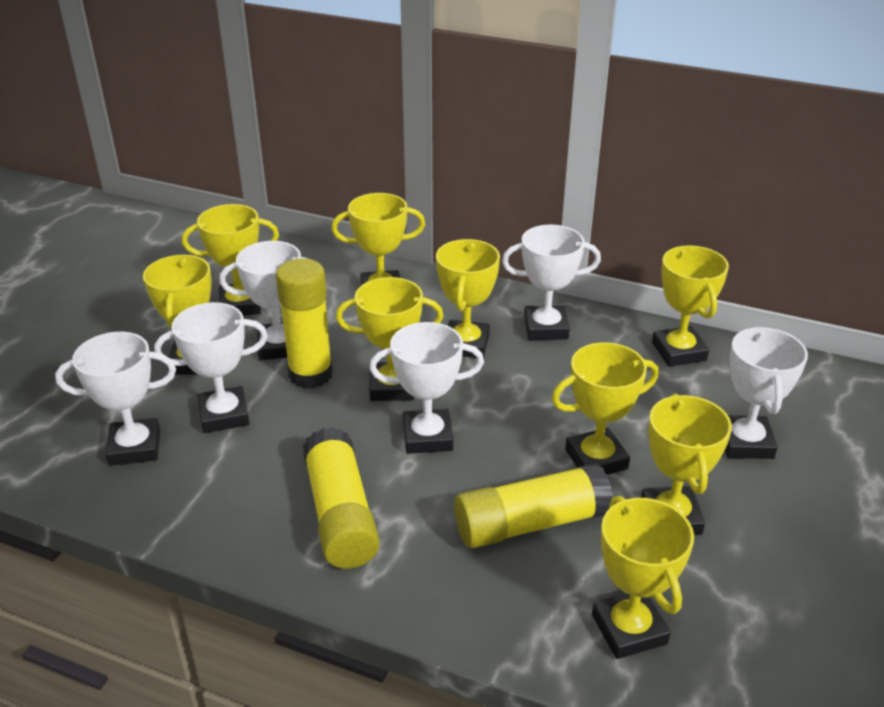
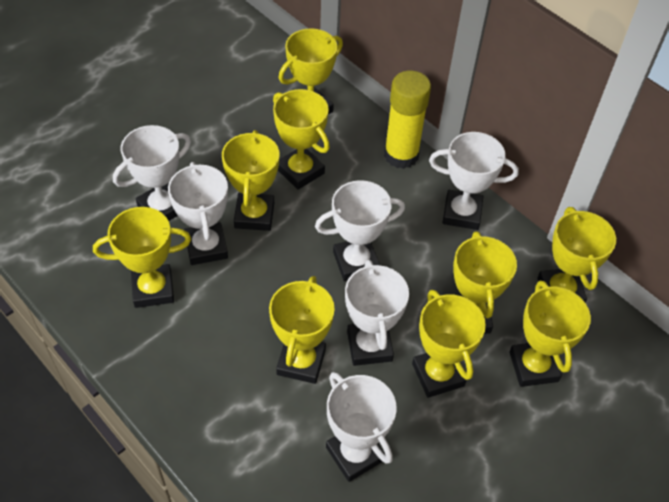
yellow glue stick: 3 -> 1

